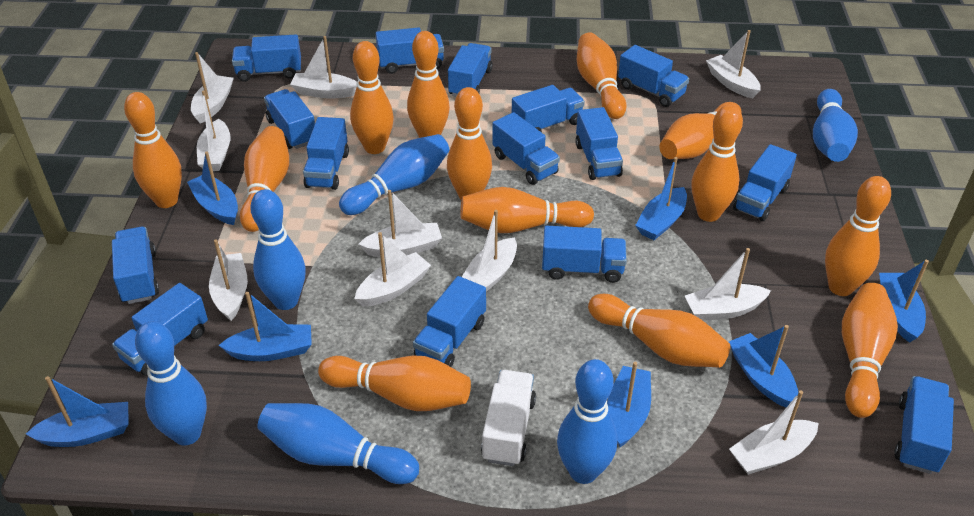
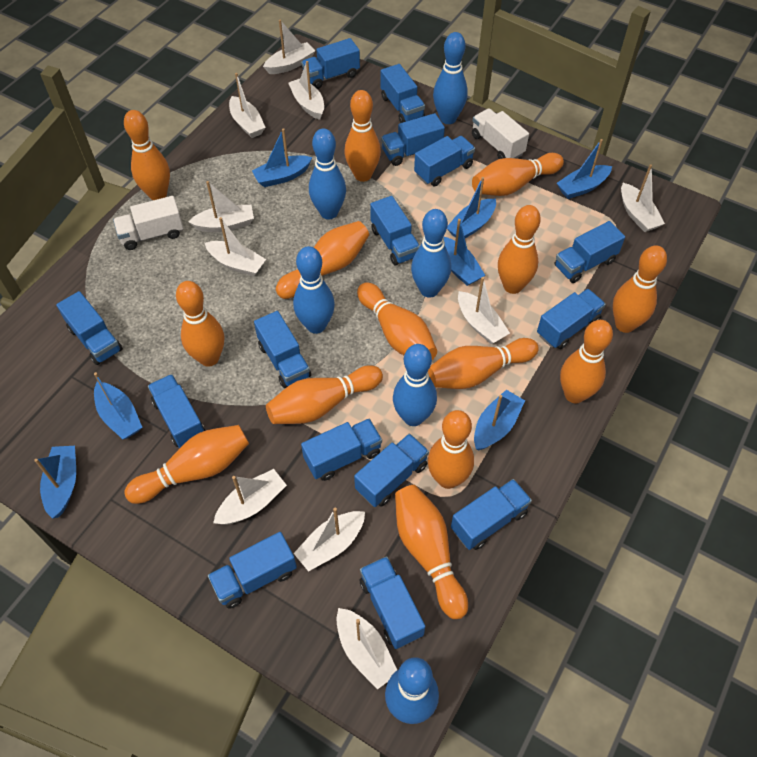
orange bowling pin: 13 -> 14
white truck: 1 -> 2

